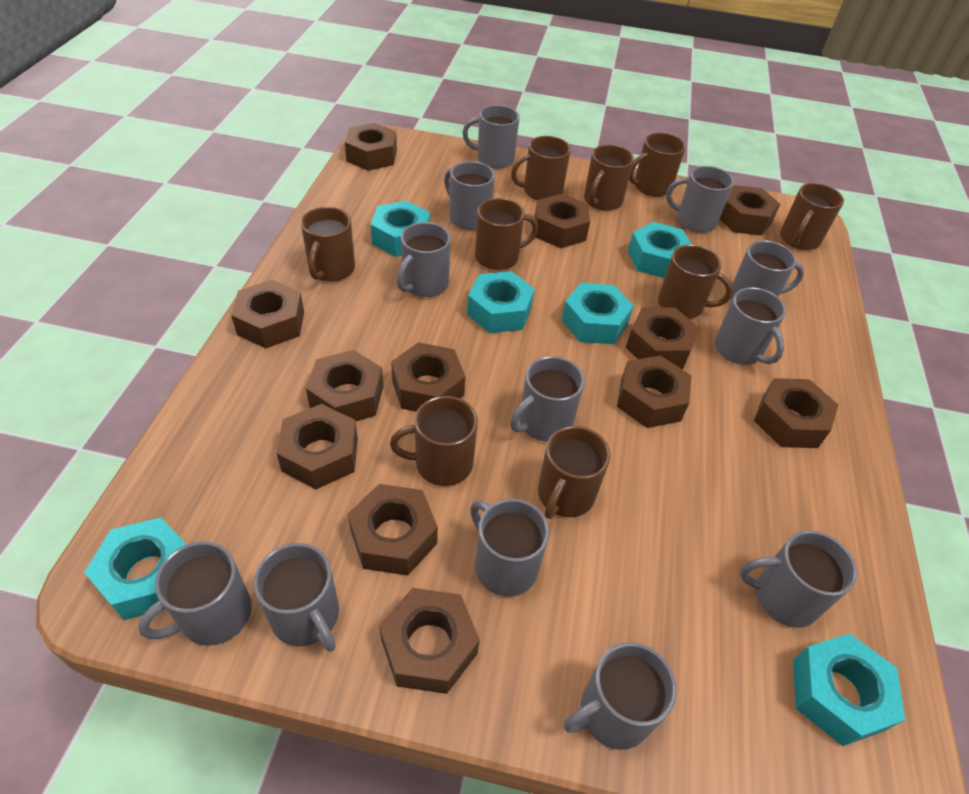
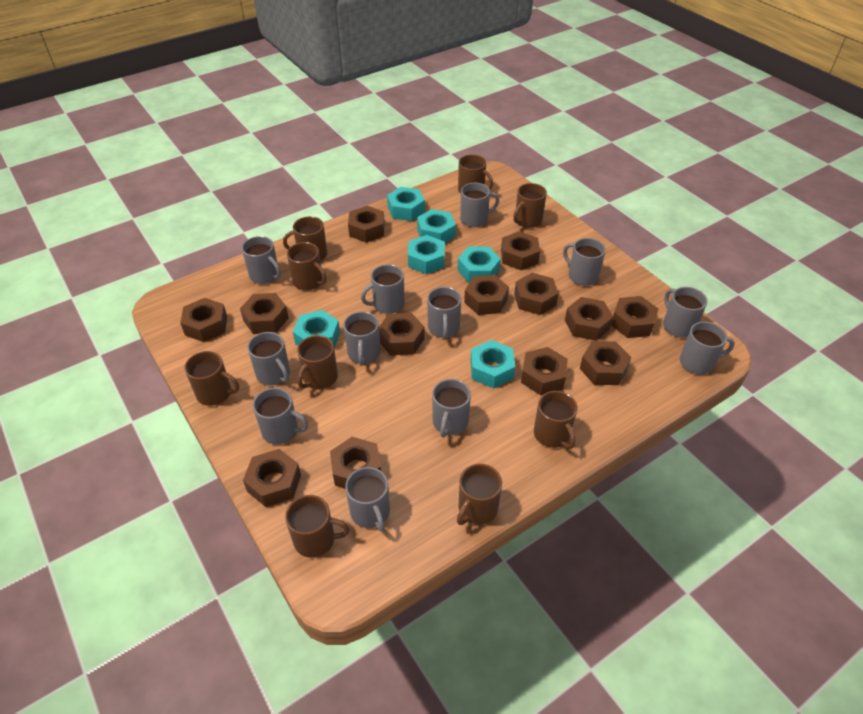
brown nut: 12 -> 13

